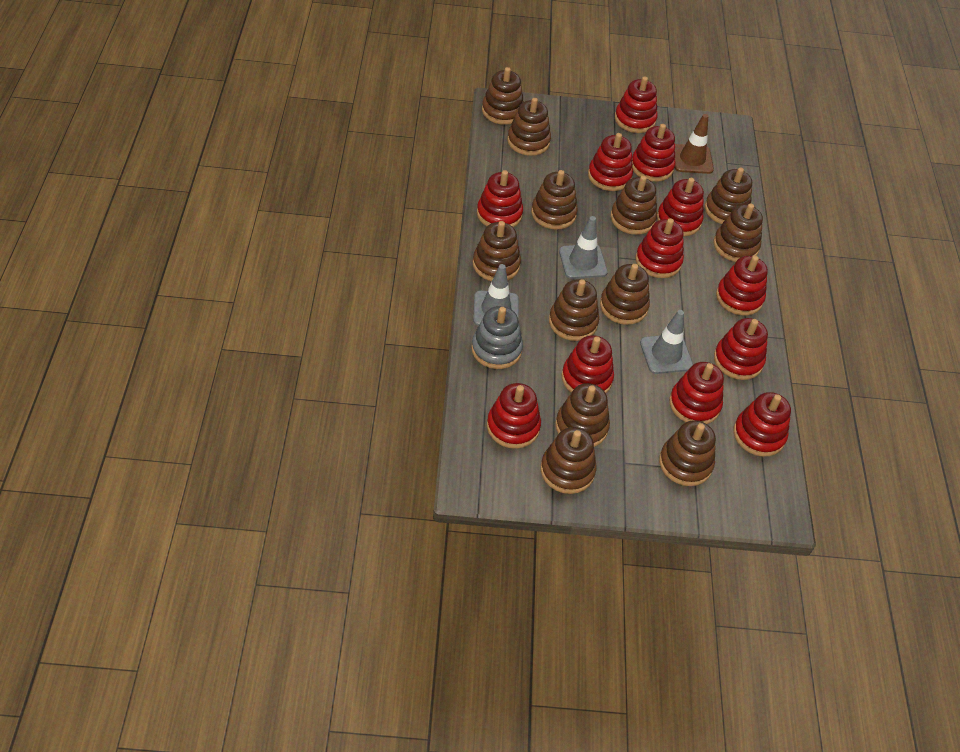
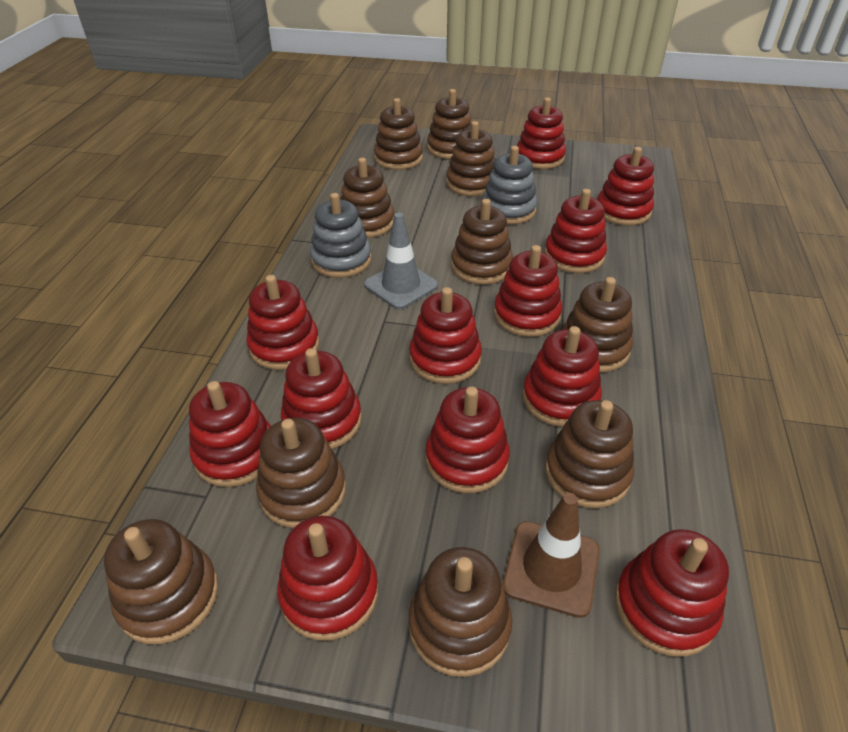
brown stacking toy: 12 -> 10
grey stacking toy: 1 -> 2
grey traffic cone: 3 -> 1

